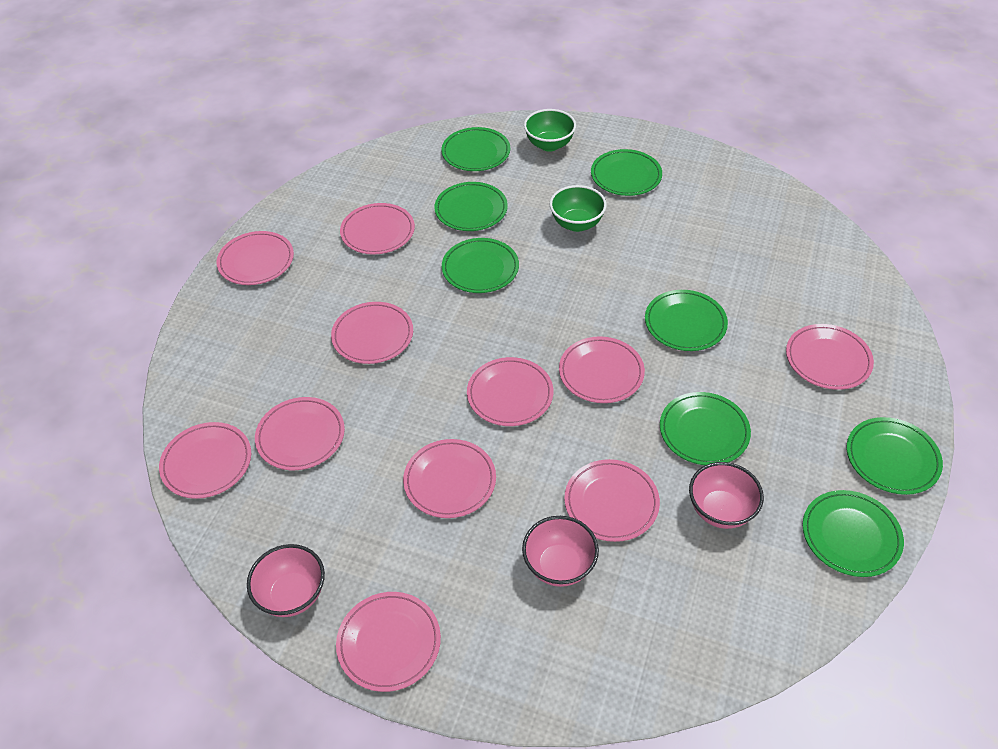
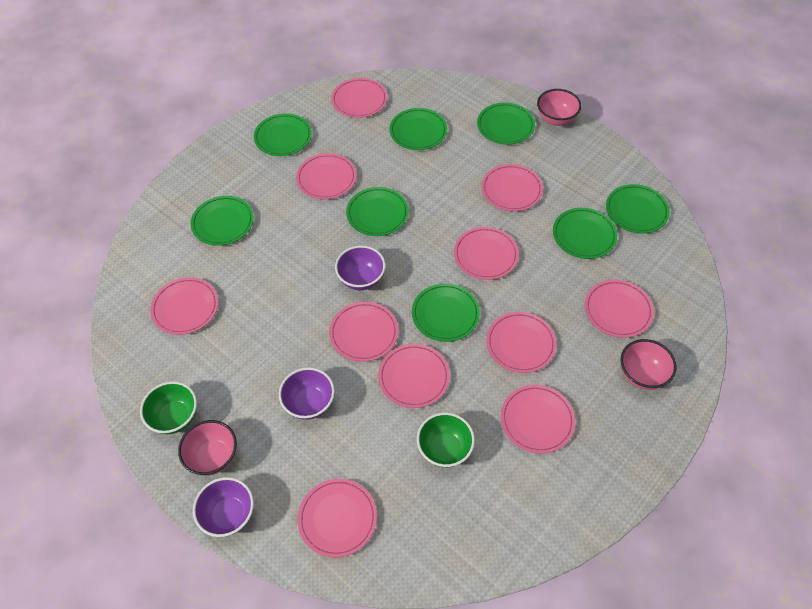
purple bowl: 0 -> 3

